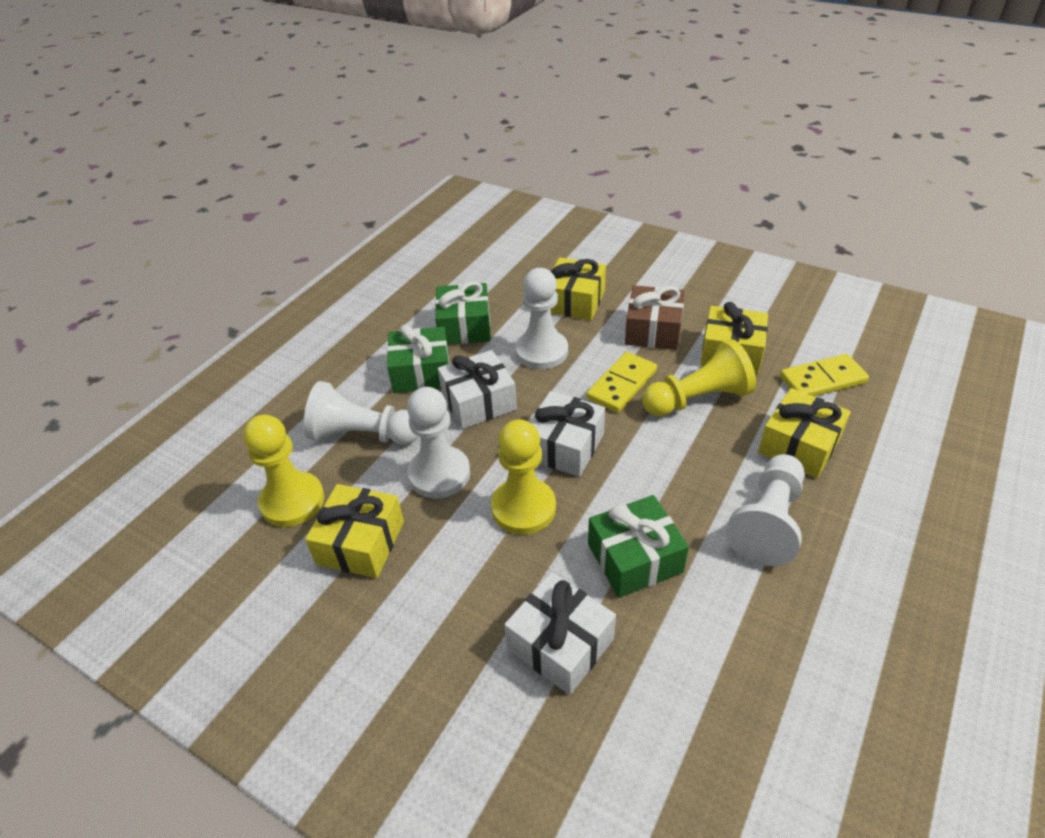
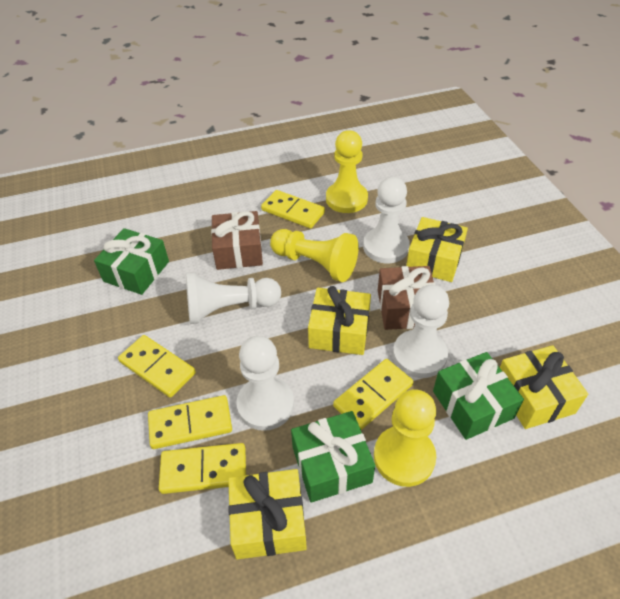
brown gift: 1 -> 2
white gift: 3 -> 0
yellow domino: 2 -> 5

